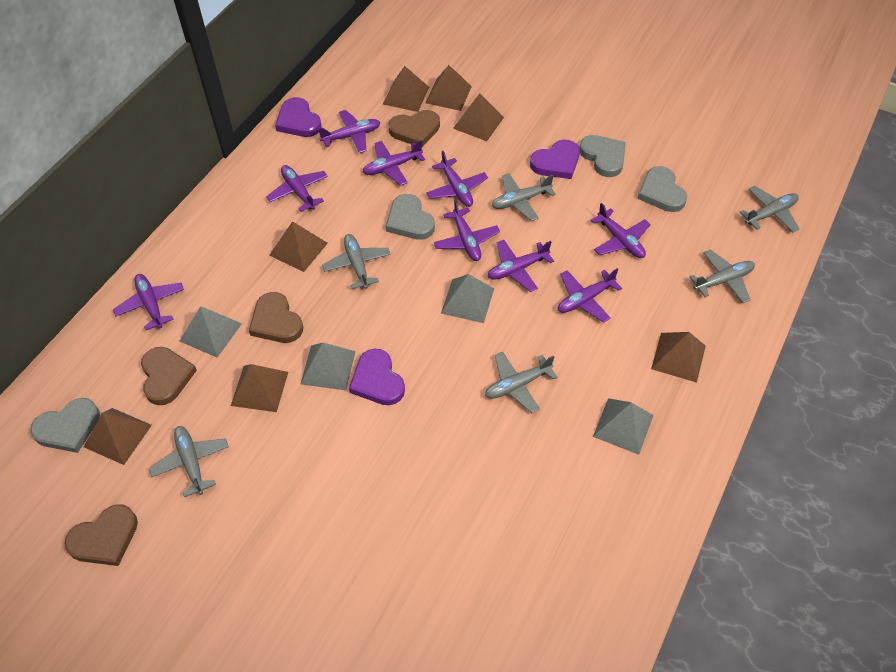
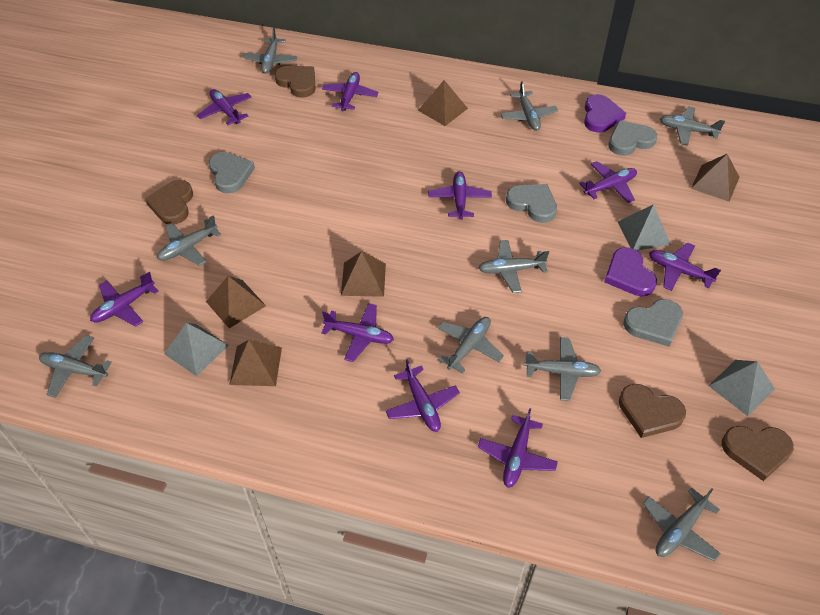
brown pyramid: 7 -> 5
grey plane: 6 -> 9
grey pyramid: 4 -> 3
purple heart: 3 -> 2

